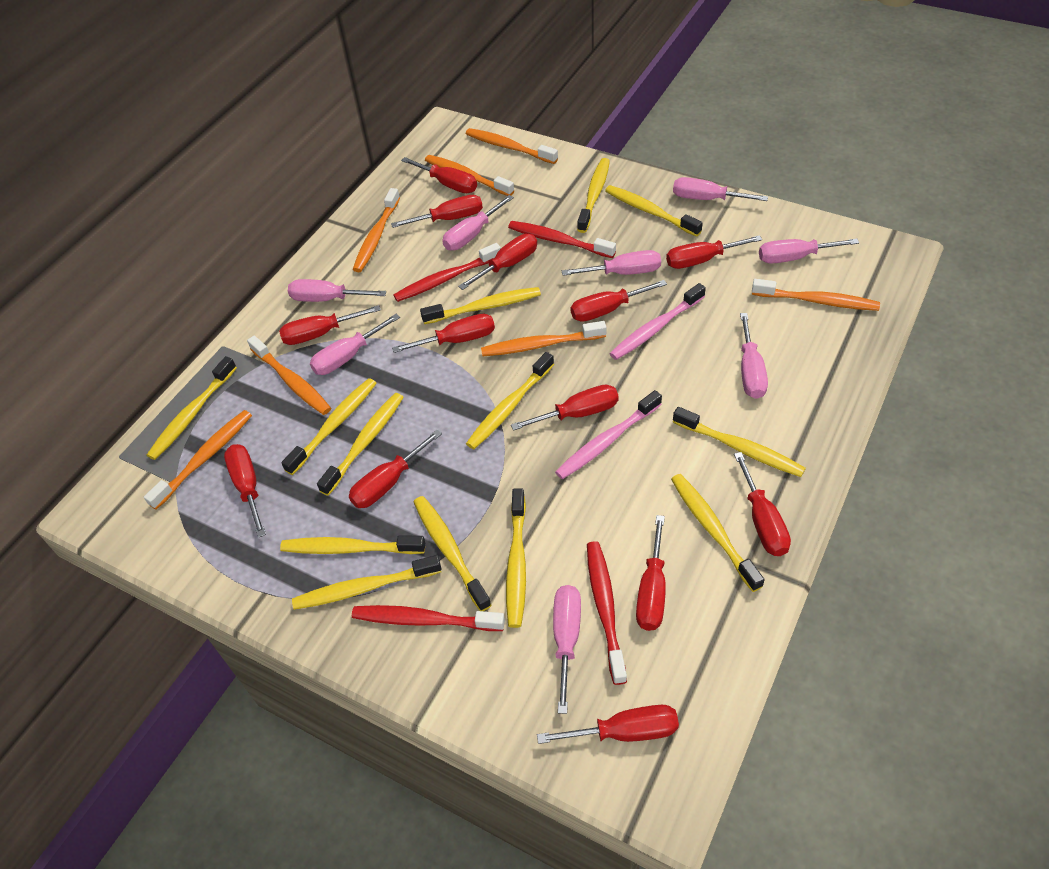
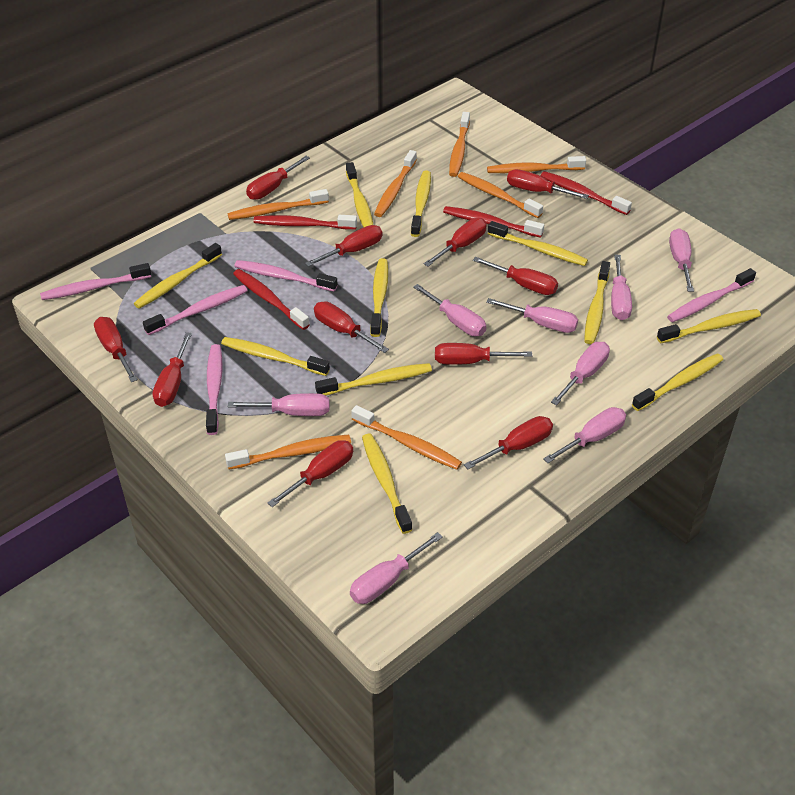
pink toothbrush: 2 -> 5
red screwdriver: 13 -> 11
yellow toothbrush: 13 -> 11

